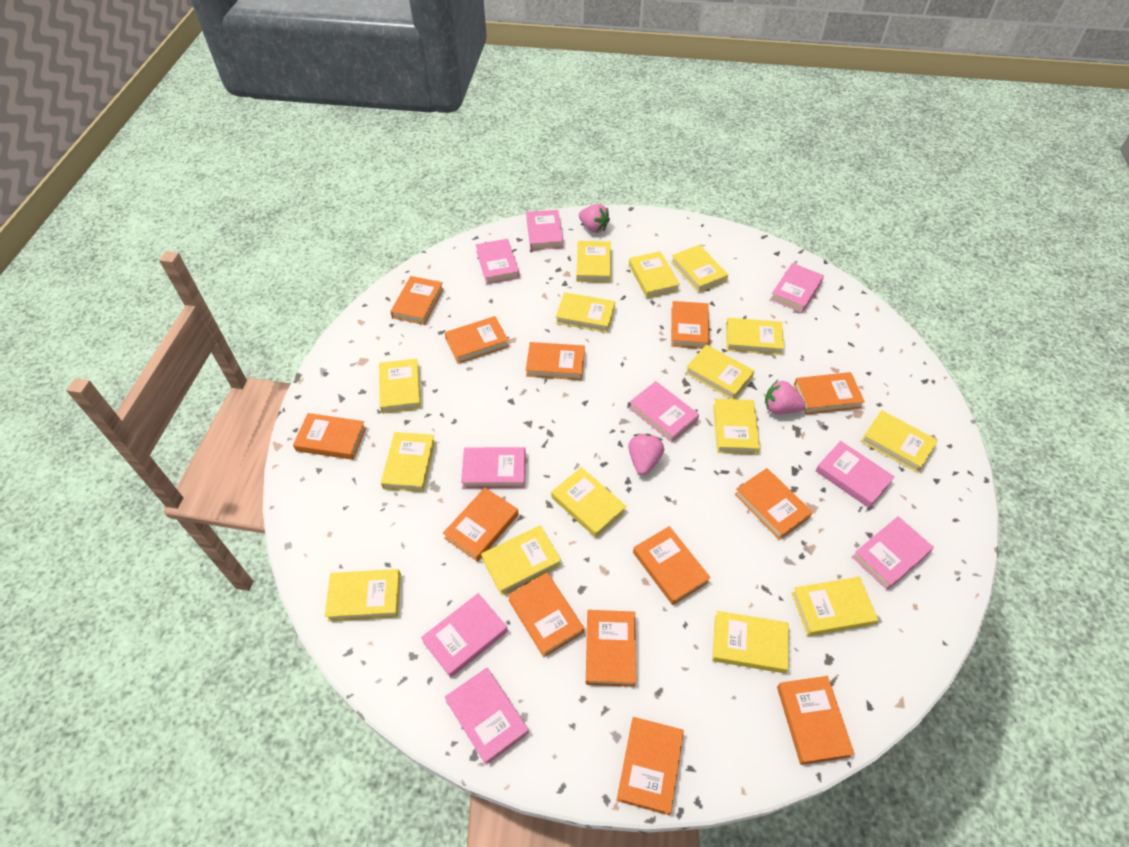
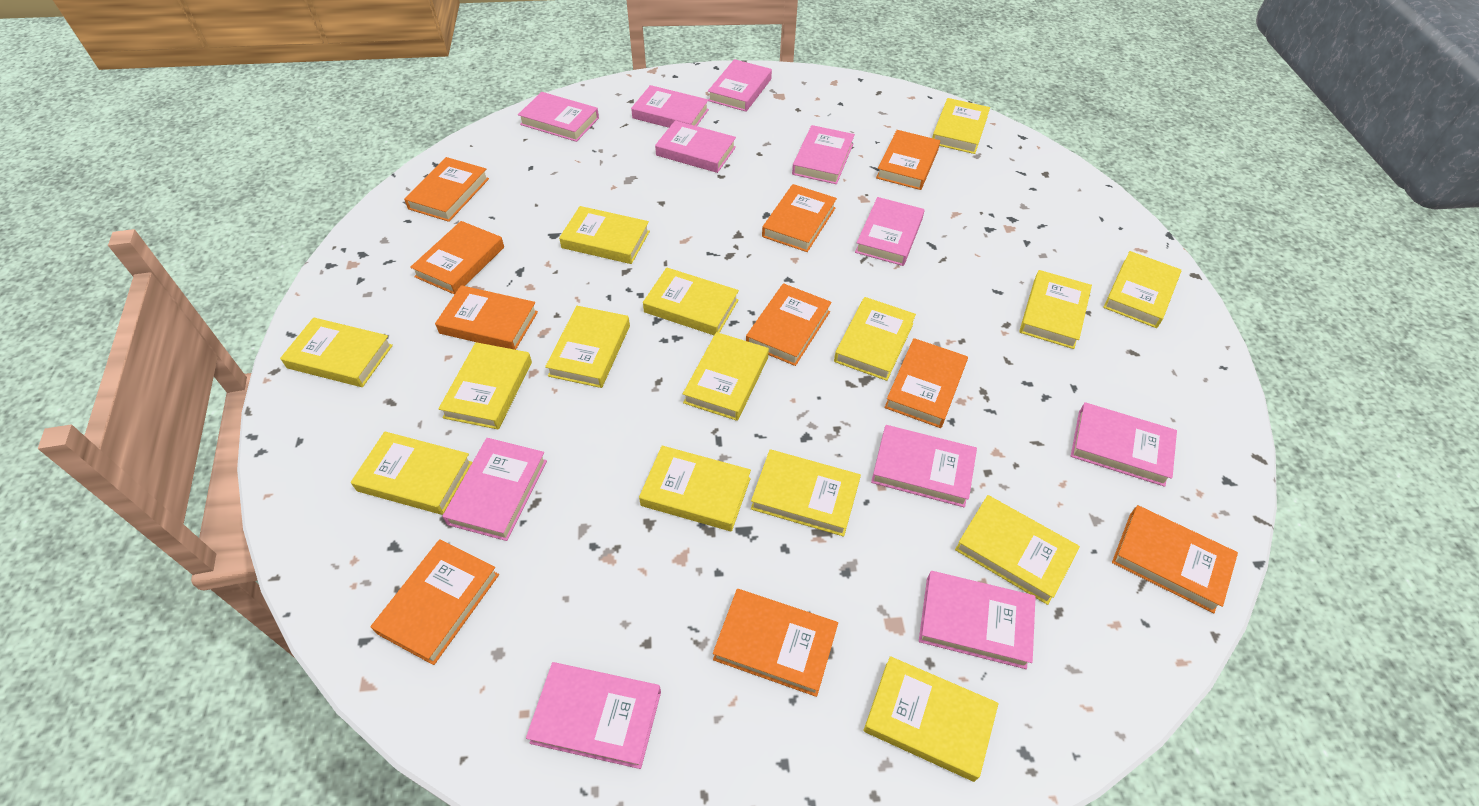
orange book: 13 -> 10
pink book: 9 -> 11
pink strawberry: 3 -> 0

